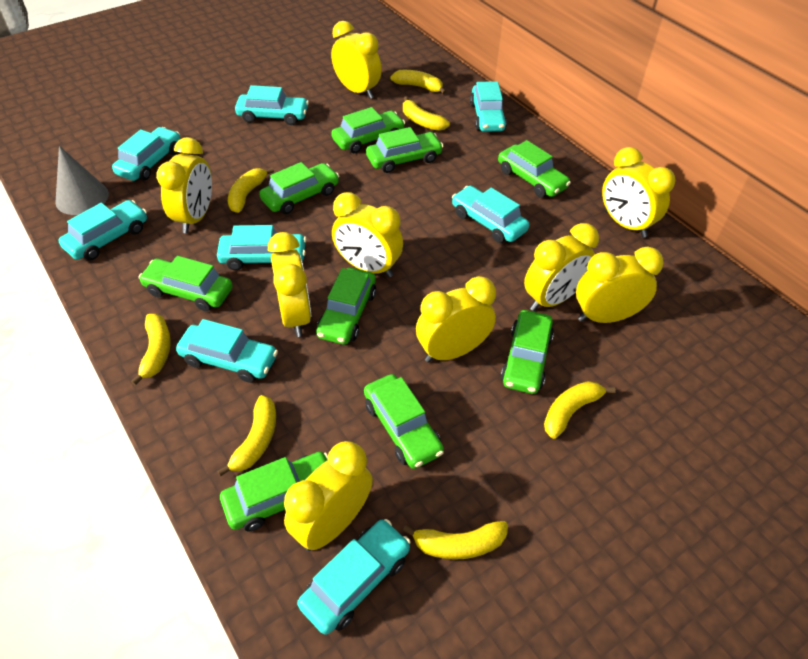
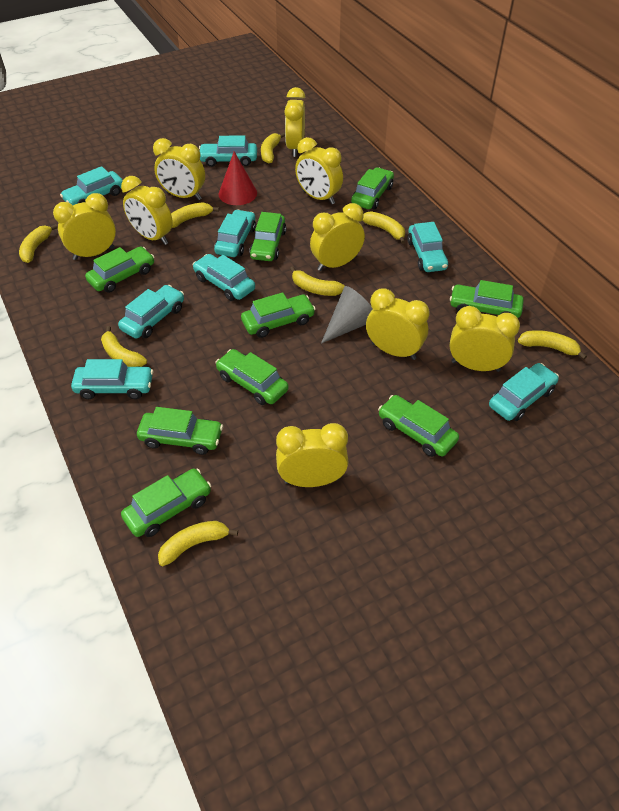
red cone: 0 -> 1
yellow banana: 7 -> 8

